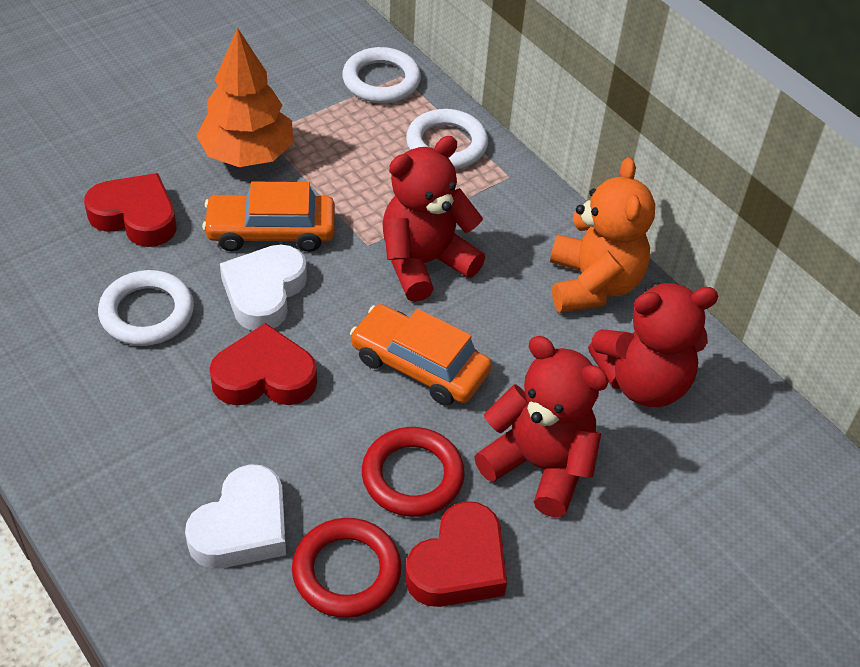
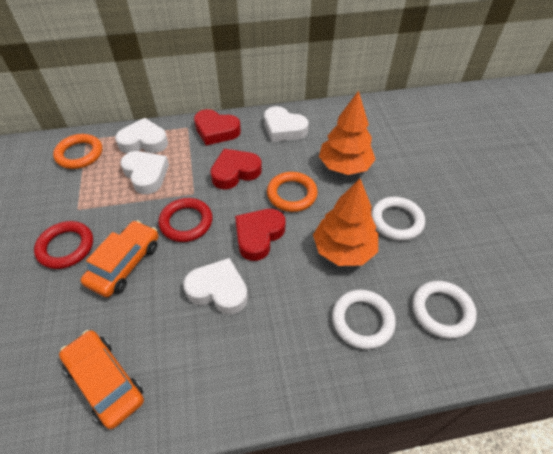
orange ring: 0 -> 2
orange teddy bear: 1 -> 0
orange tree: 1 -> 2
red teddy bear: 3 -> 0
white heart: 2 -> 4

